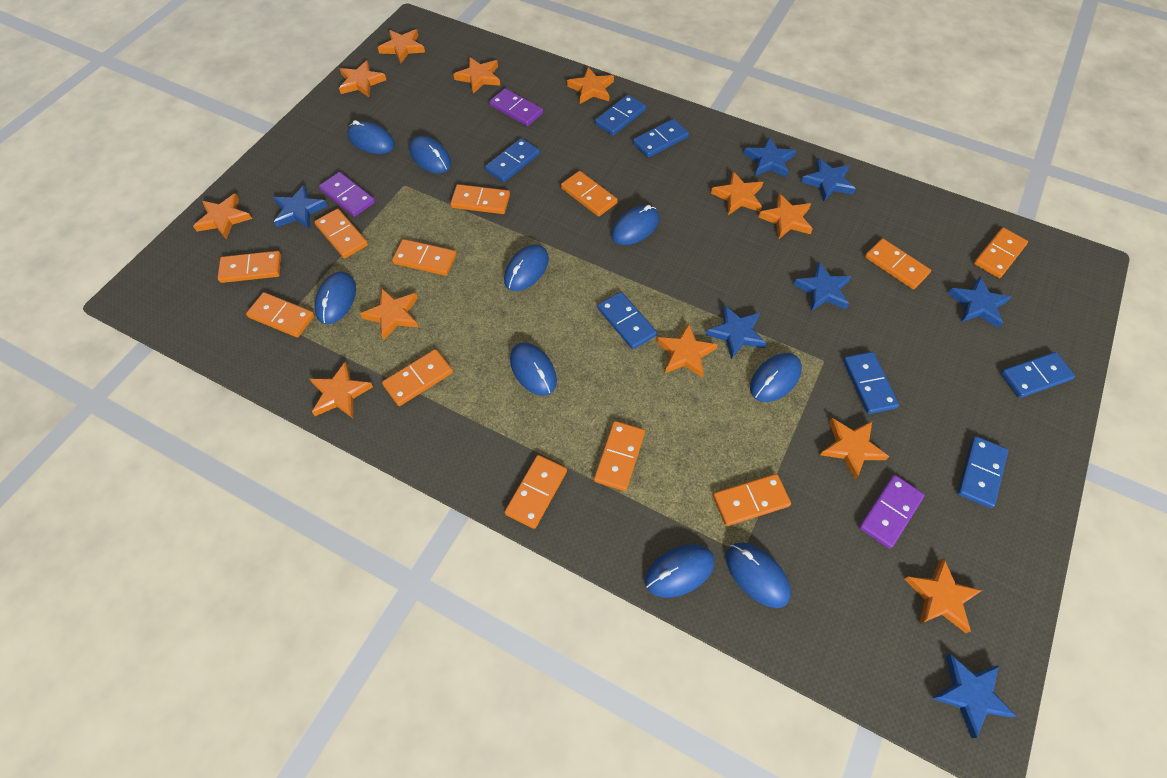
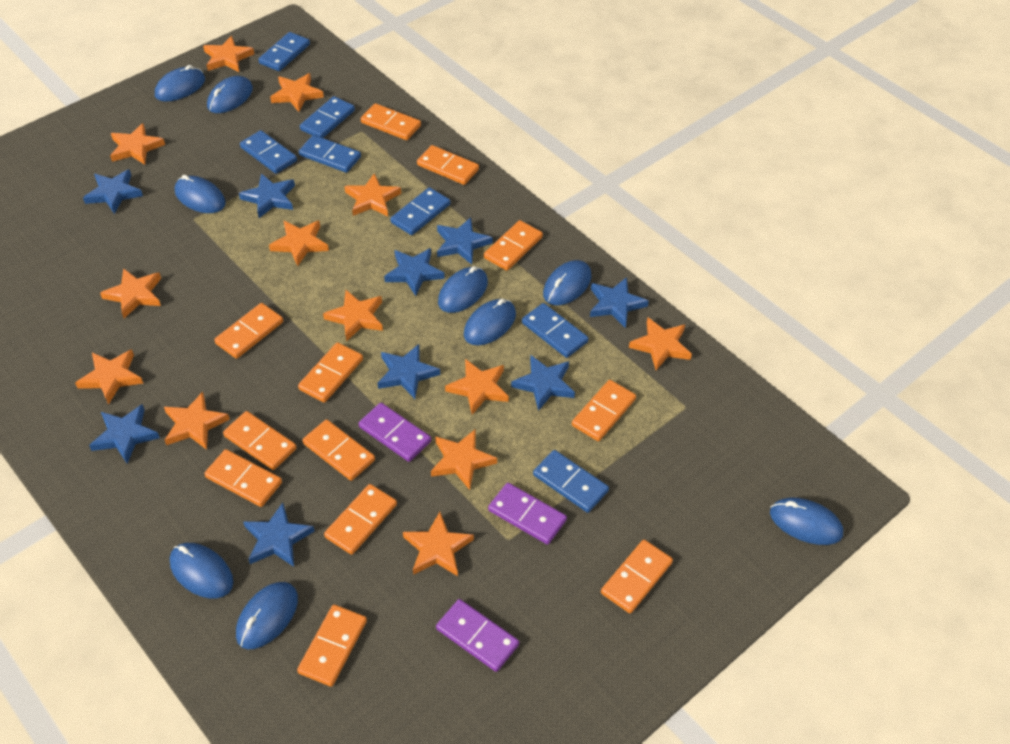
blue star: 7 -> 9
orange star: 12 -> 13

